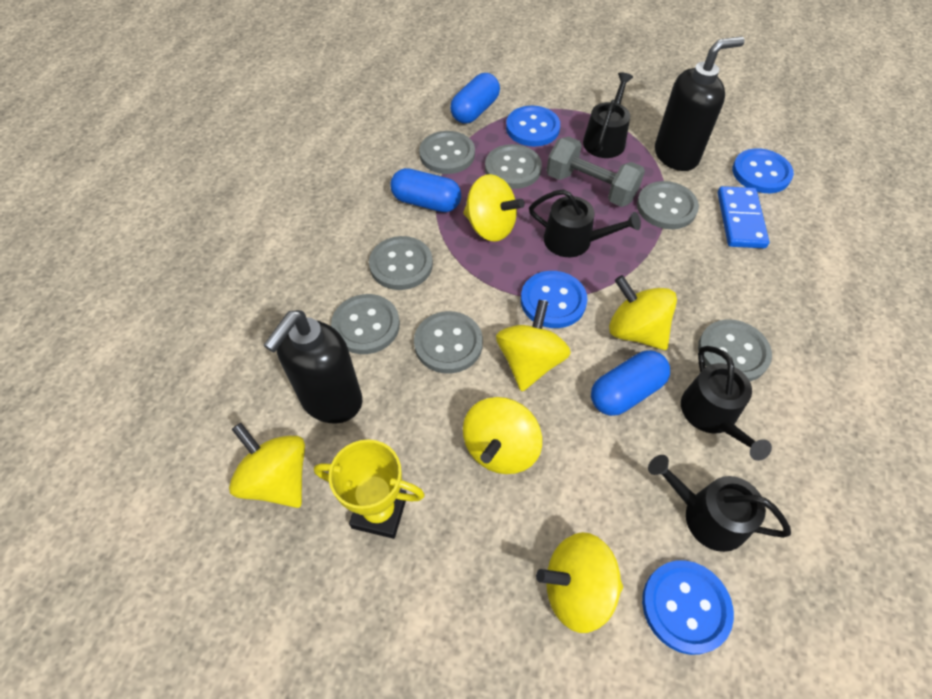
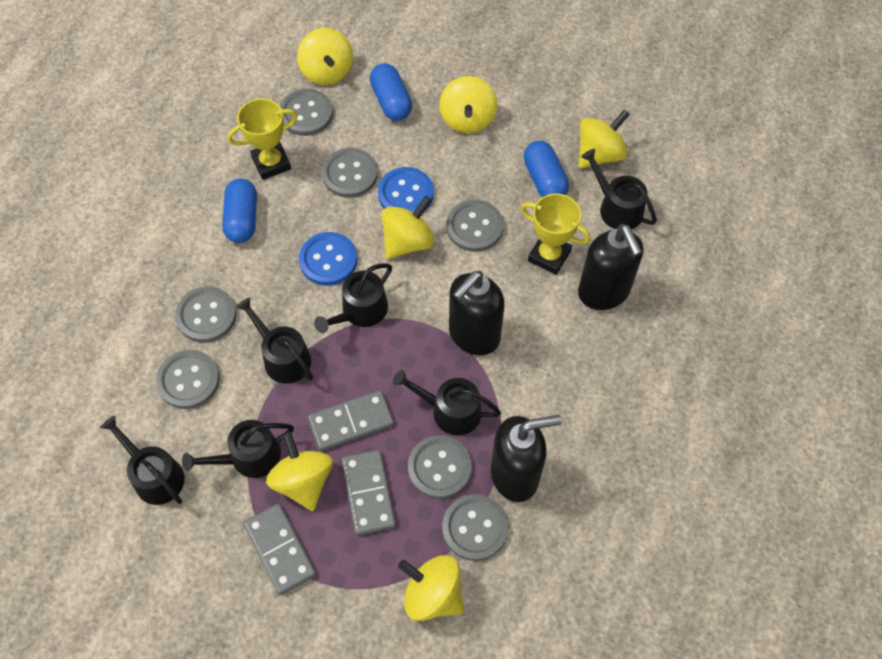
black soap dispenser: 2 -> 3
black watering can: 4 -> 6
blue button: 4 -> 2
blue domino: 1 -> 0
grey domino: 0 -> 3
grey dumbbell: 1 -> 0
yellow trophy: 1 -> 2

